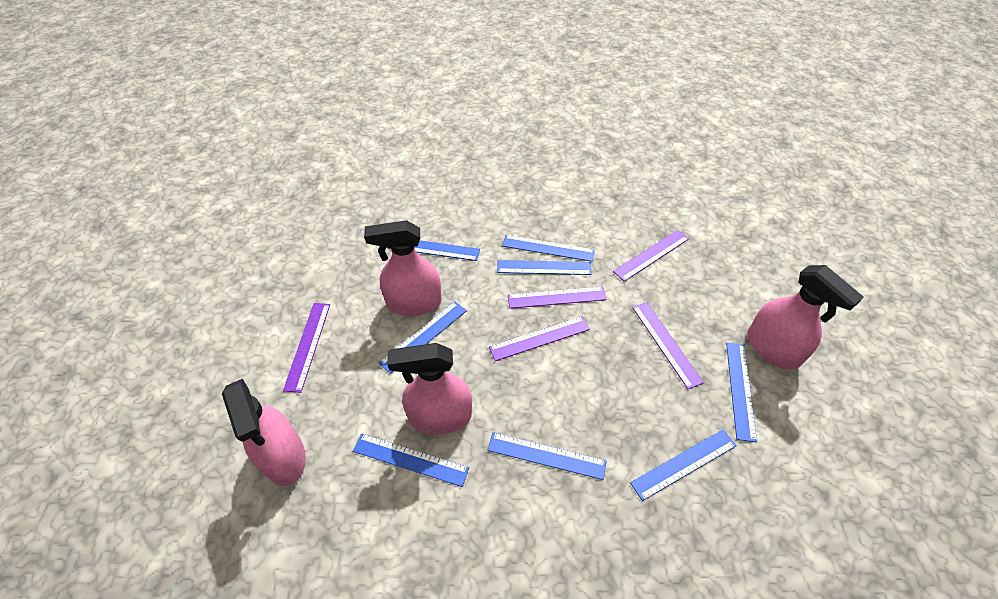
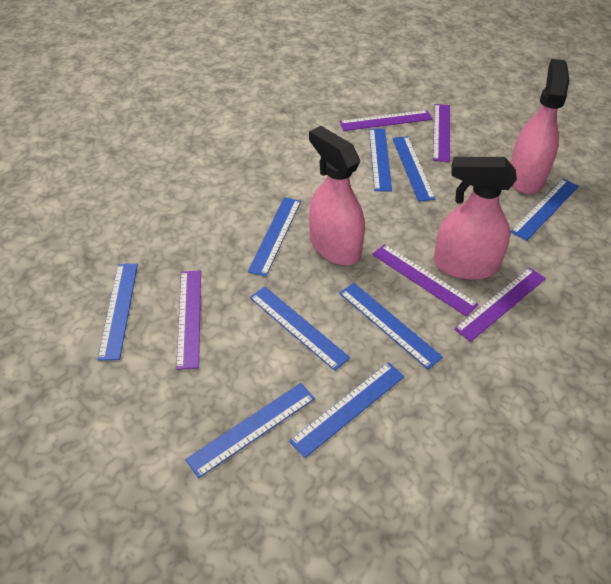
blue ruler: 8 -> 9
pink spray bottle: 4 -> 3

